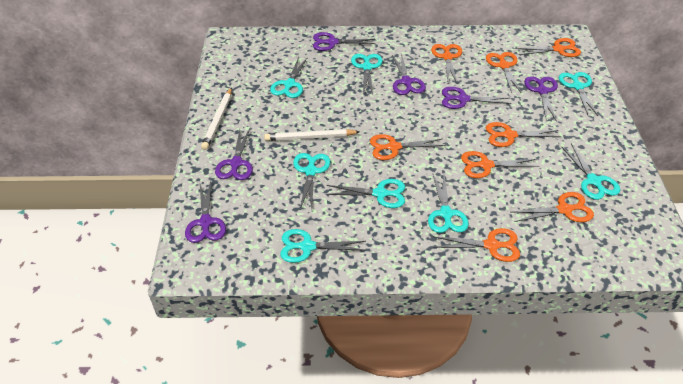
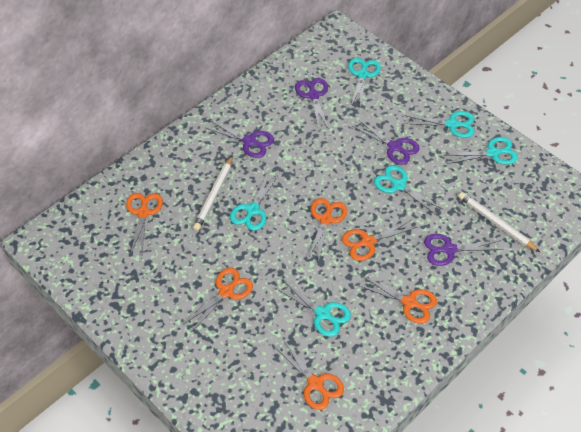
orange scissors: 8 -> 6
purple scissors: 6 -> 4
turquoise scissors: 8 -> 6

